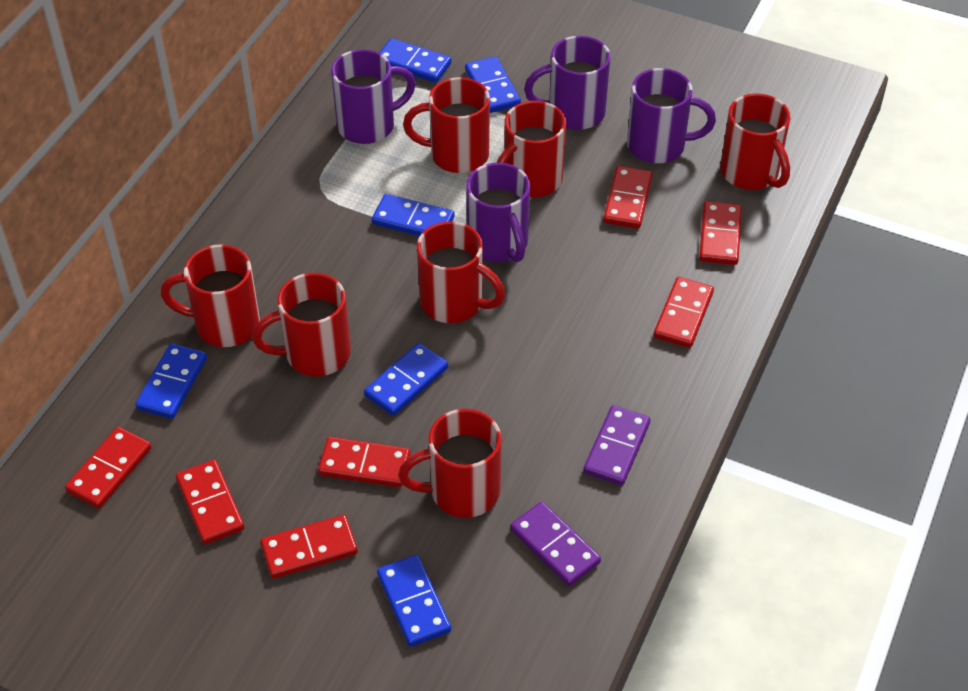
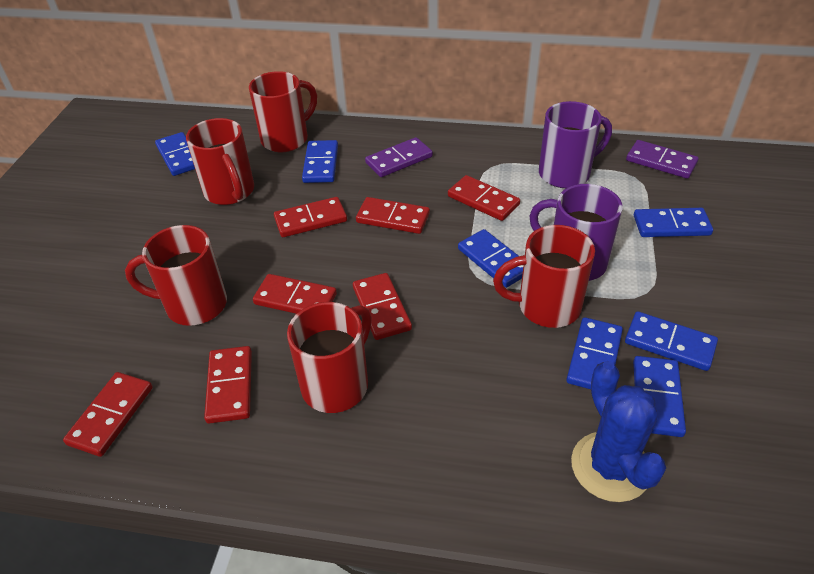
blue cactus: 0 -> 1
blue domino: 6 -> 7
purple mug: 4 -> 2
red mug: 7 -> 5

